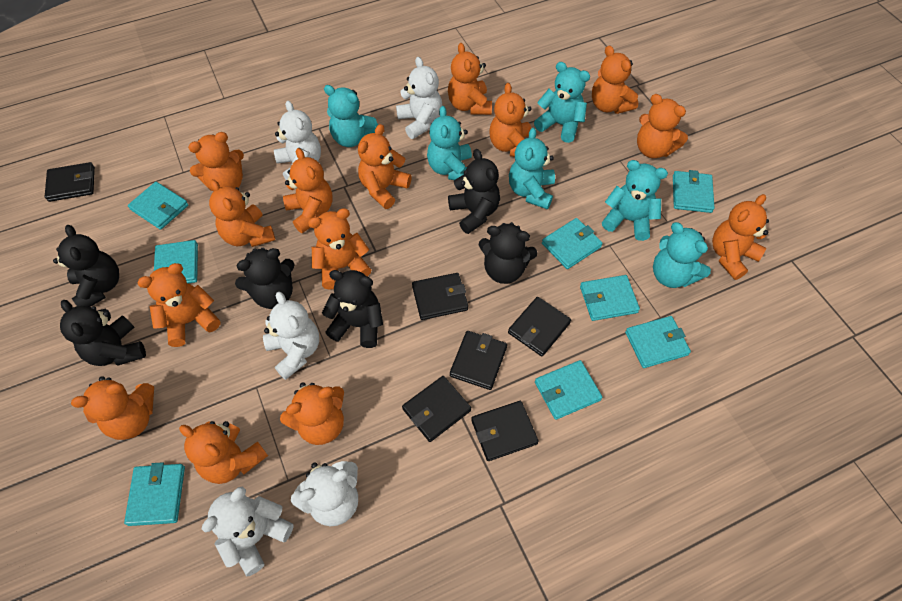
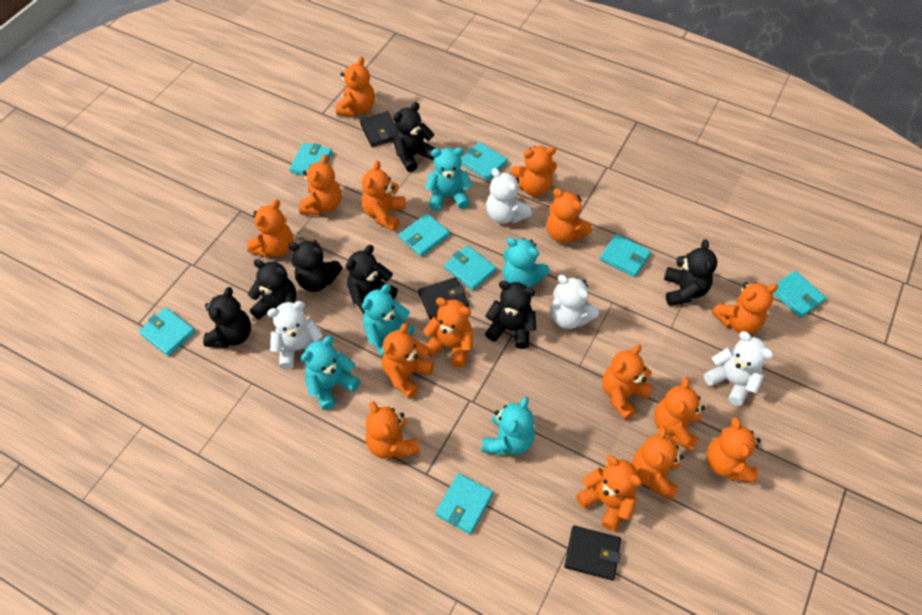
black teddy bear: 6 -> 7
black wallet: 6 -> 3
orange teddy bear: 14 -> 15
turquoise teddy bear: 6 -> 5
white teddy bear: 5 -> 4

